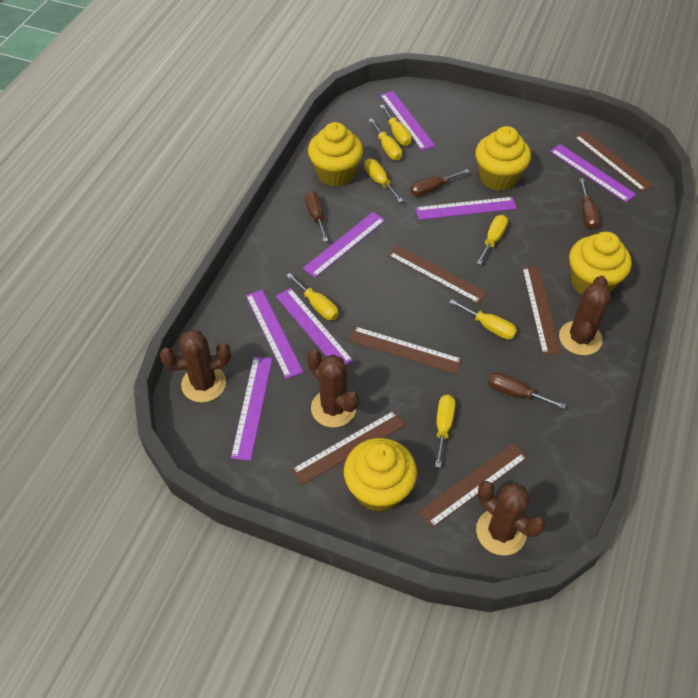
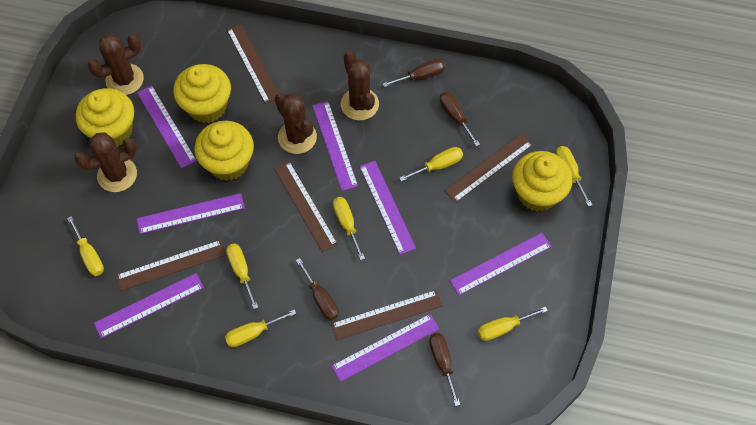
brown ruler: 6 -> 5

